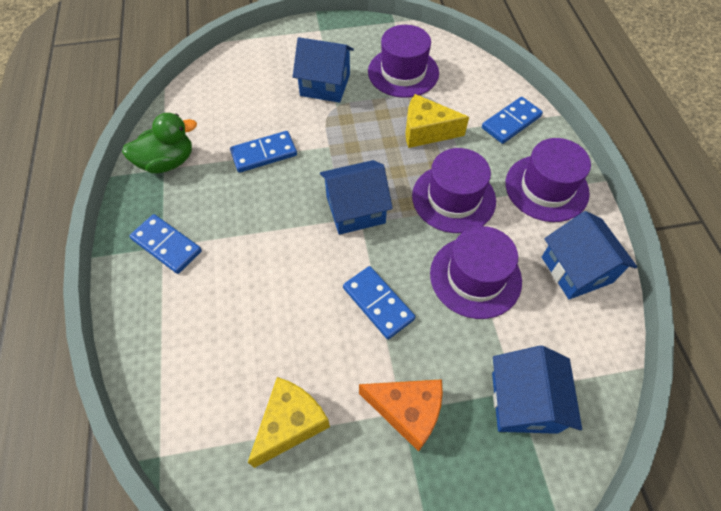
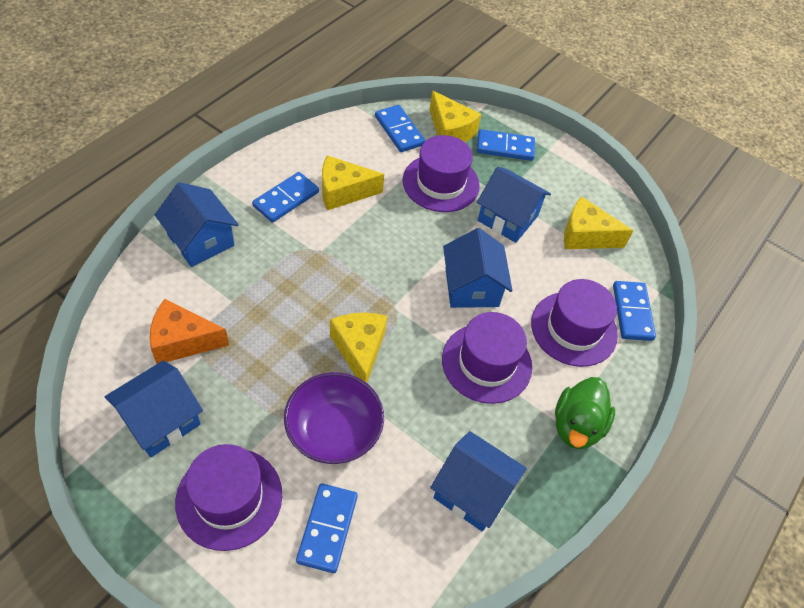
blue domino: 4 -> 5
blue house: 4 -> 5
purple bowl: 0 -> 1
yellow cheese: 2 -> 4

